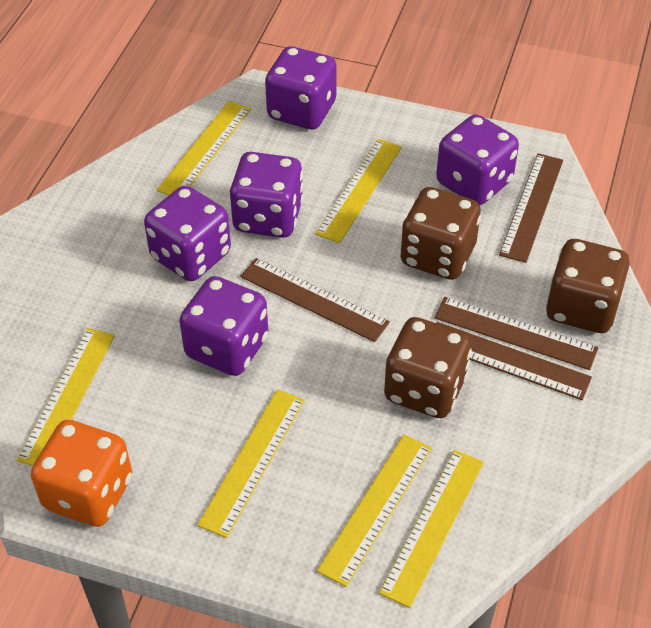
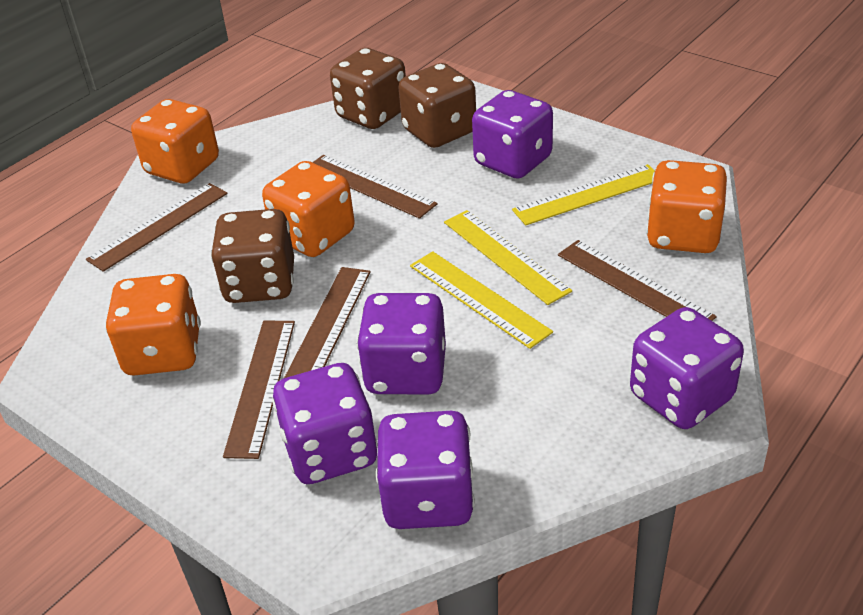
brown ruler: 4 -> 5
orange dice: 1 -> 4
yellow ruler: 6 -> 3

